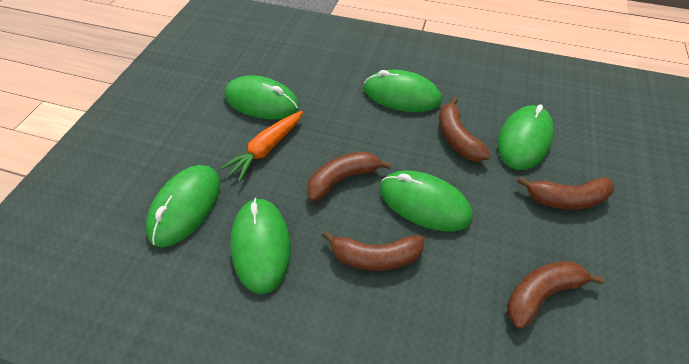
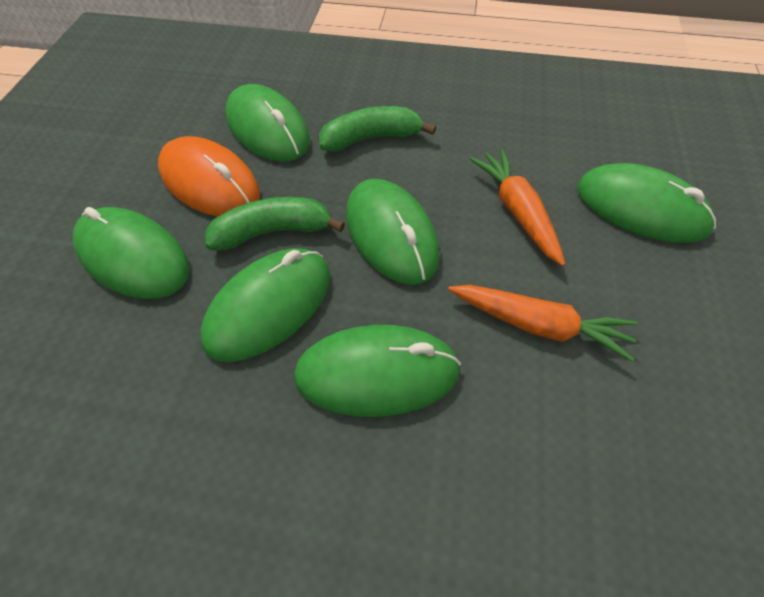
brown banana: 5 -> 0
green banana: 0 -> 2
orange carrot: 1 -> 2
orange mouse: 0 -> 1

